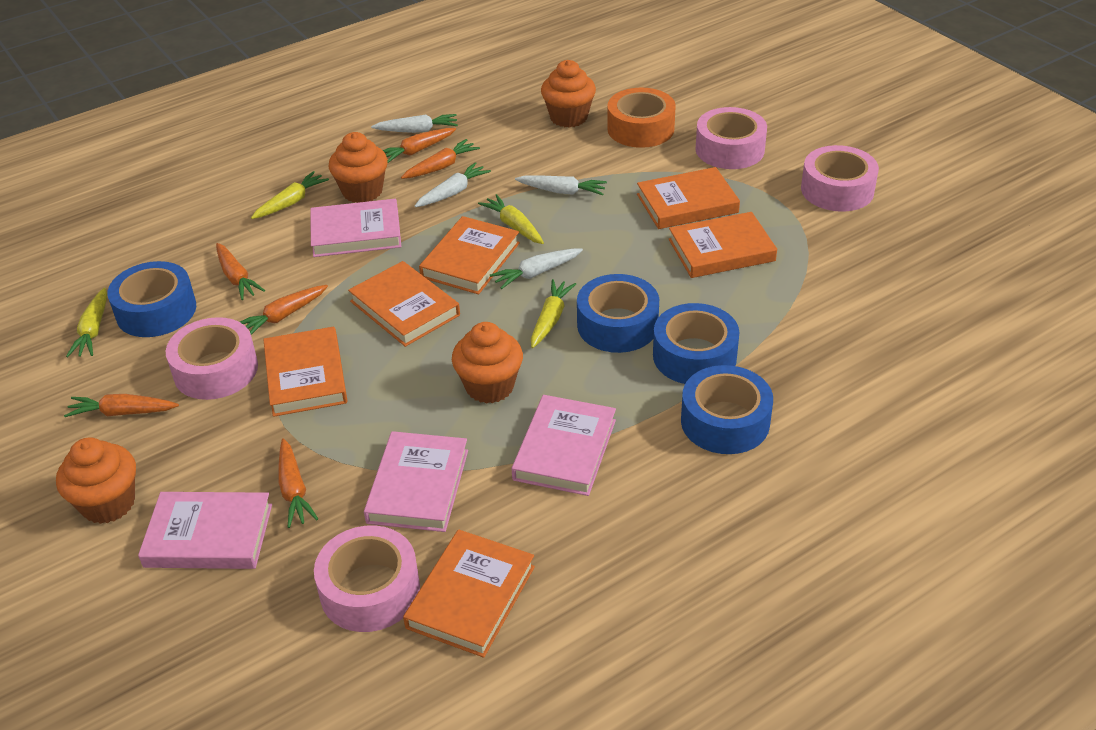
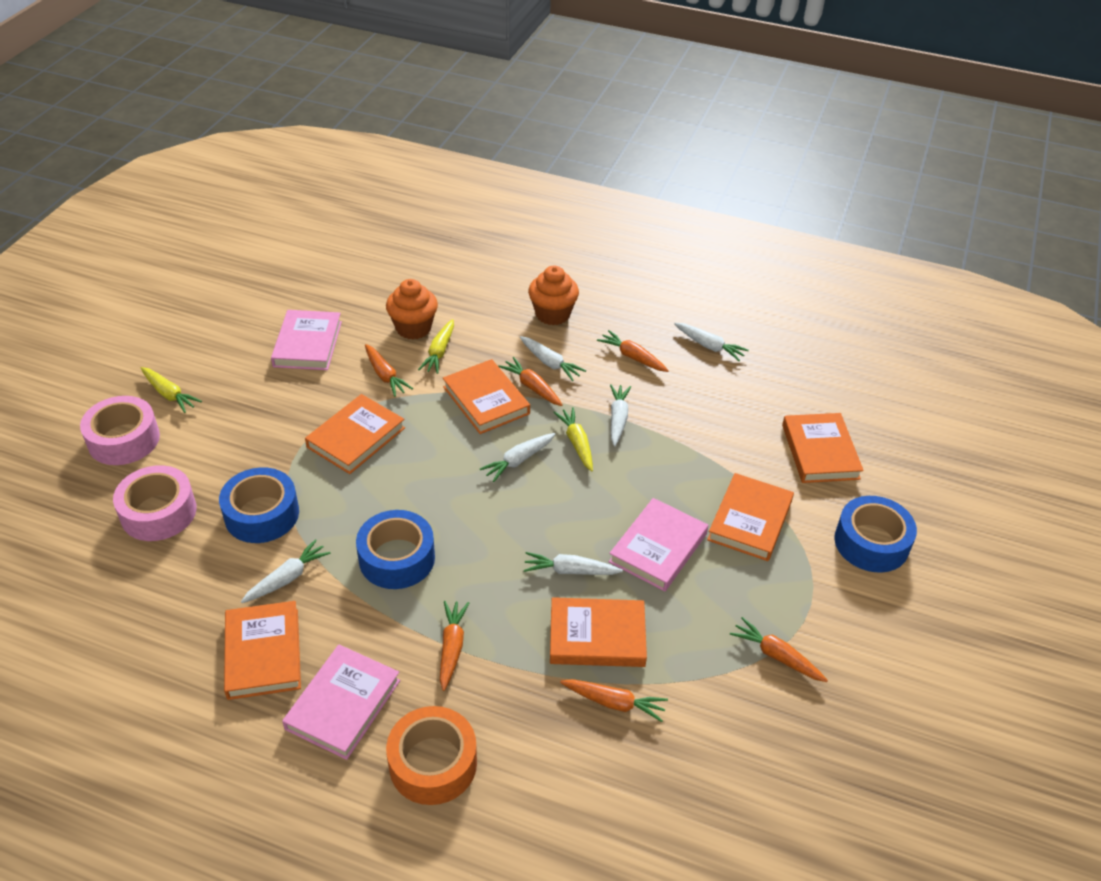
blue tape: 4 -> 3
orange cupcake: 4 -> 2
pink book: 4 -> 3
pink tape: 4 -> 2
white carrot: 4 -> 6
yellow carrot: 4 -> 3

